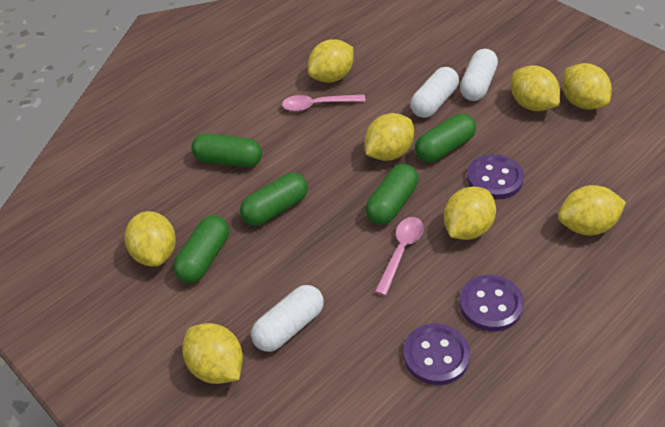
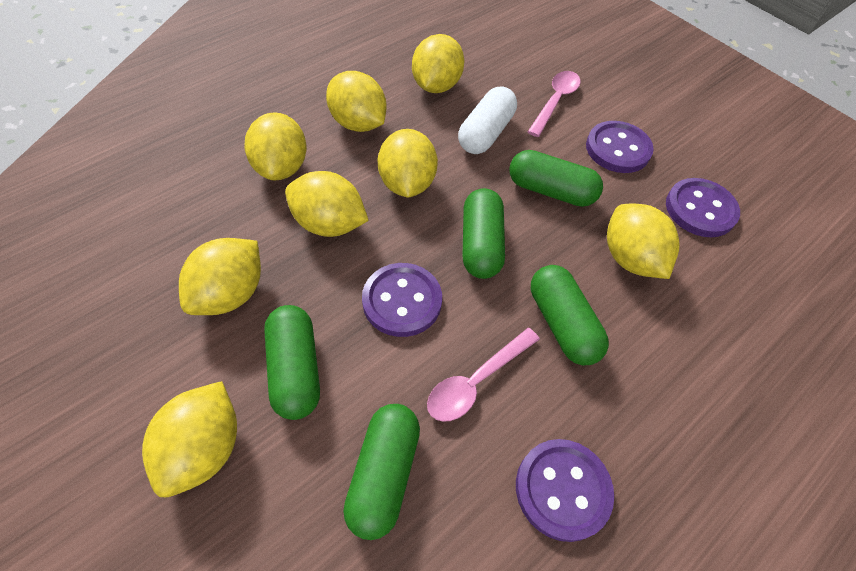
purple button: 3 -> 4
white capsule: 3 -> 1

